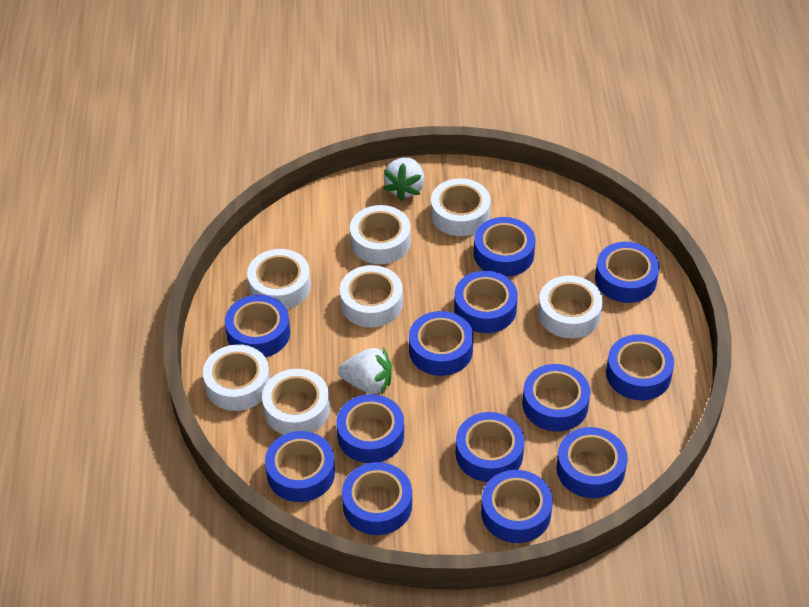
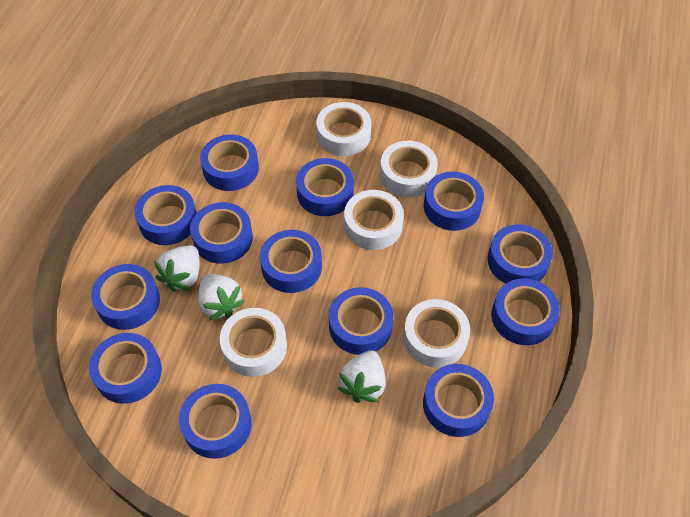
white strawberry: 2 -> 3
white tape: 7 -> 5

